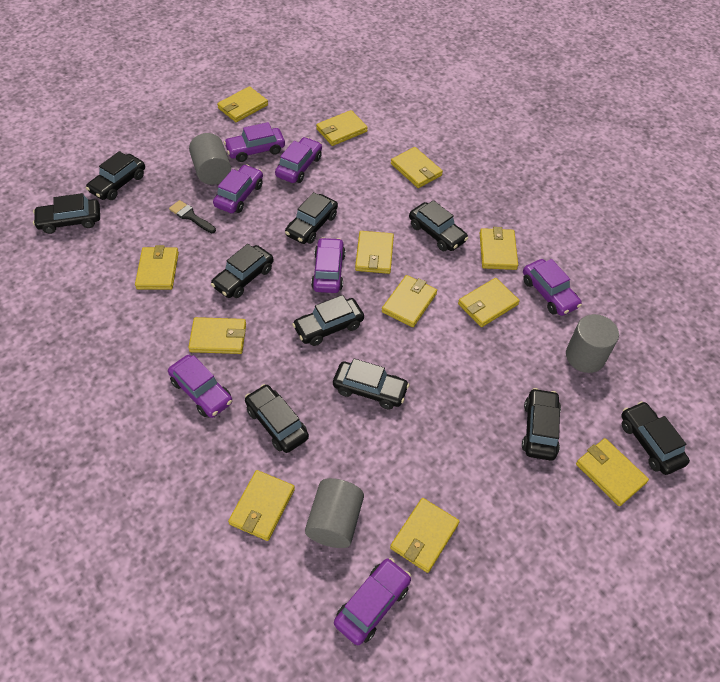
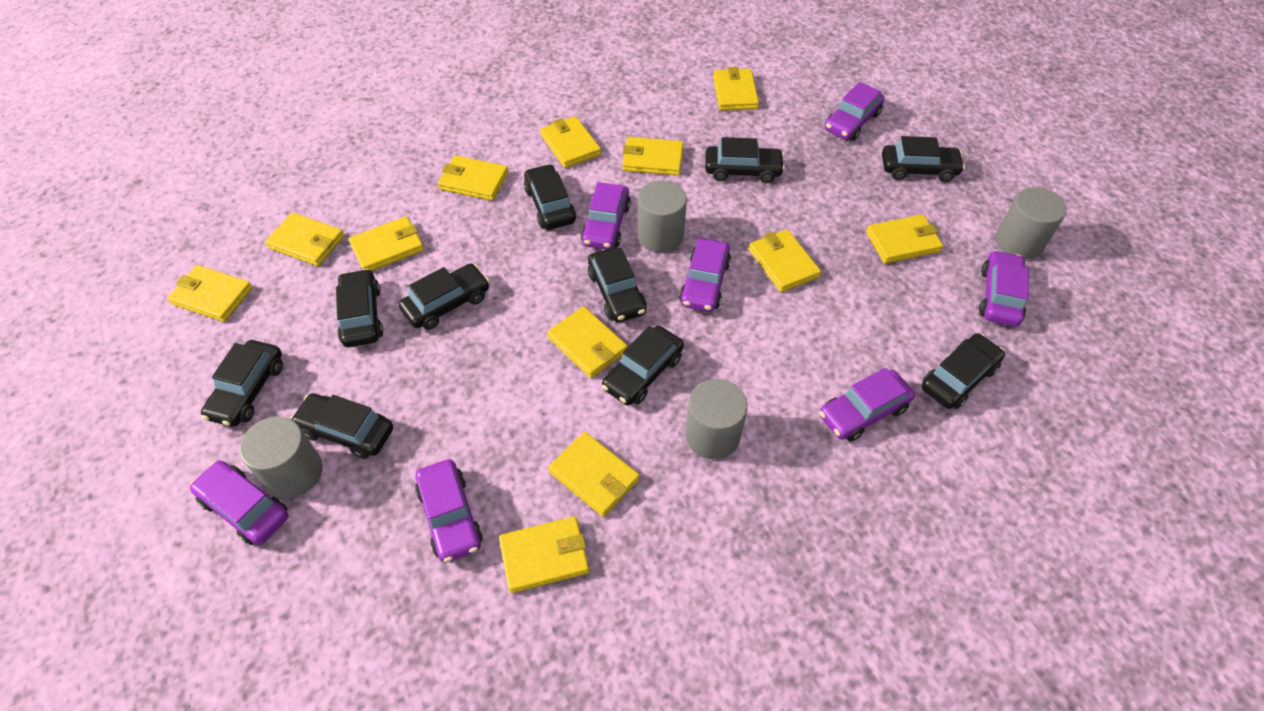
black brush: 1 -> 0
grey cylinder: 3 -> 4

